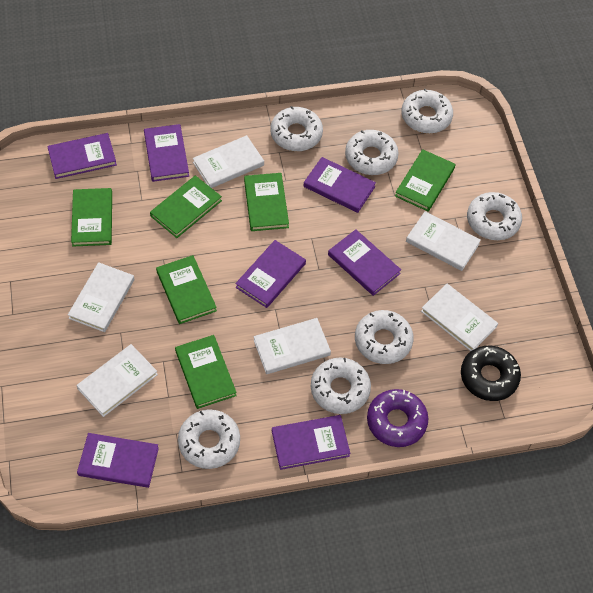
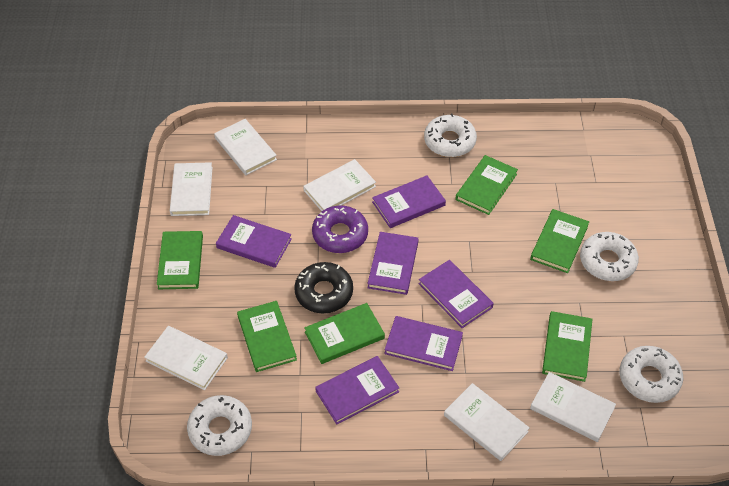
purple book: 7 -> 6
white donut: 7 -> 4

